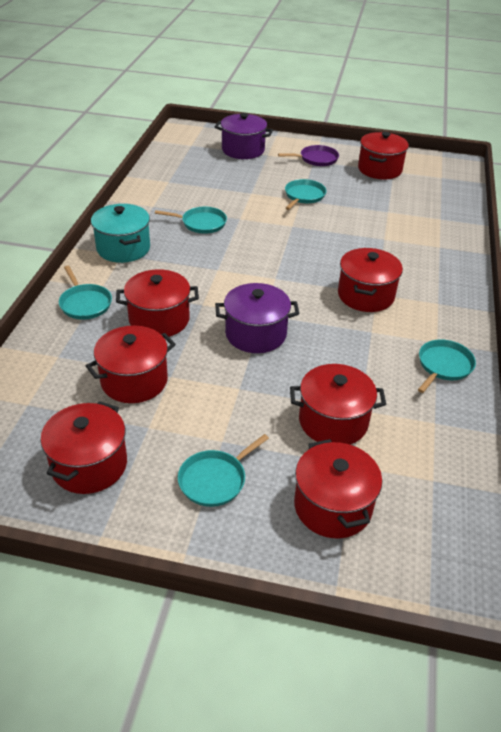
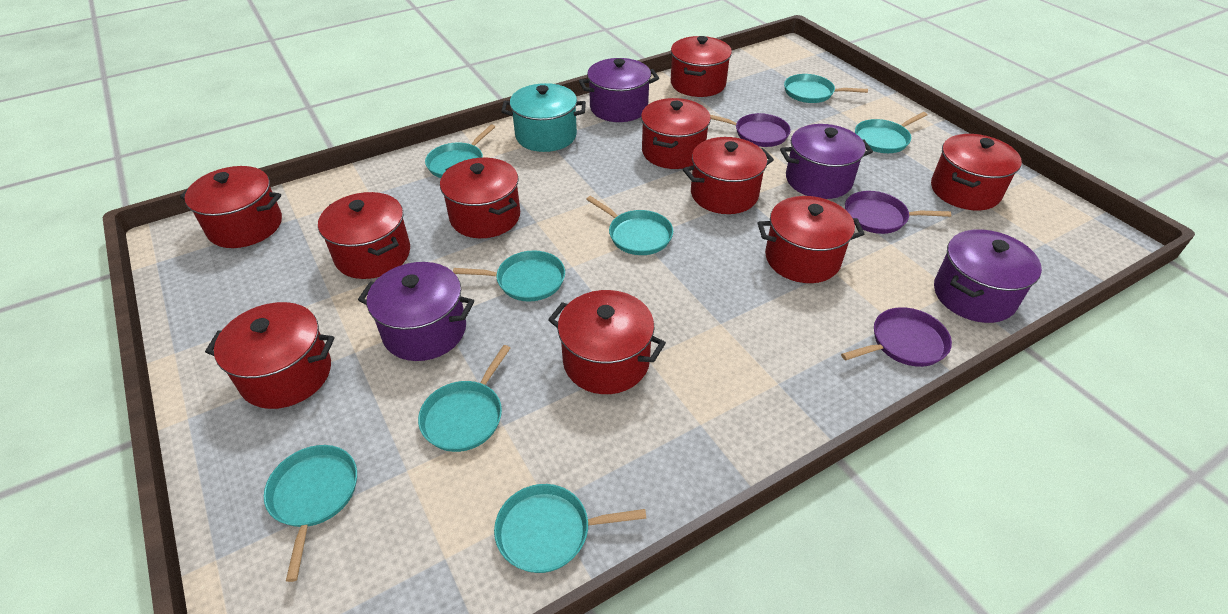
purple pan: 1 -> 3
purple pot: 2 -> 4
red pot: 7 -> 10
turquoise pan: 5 -> 8

